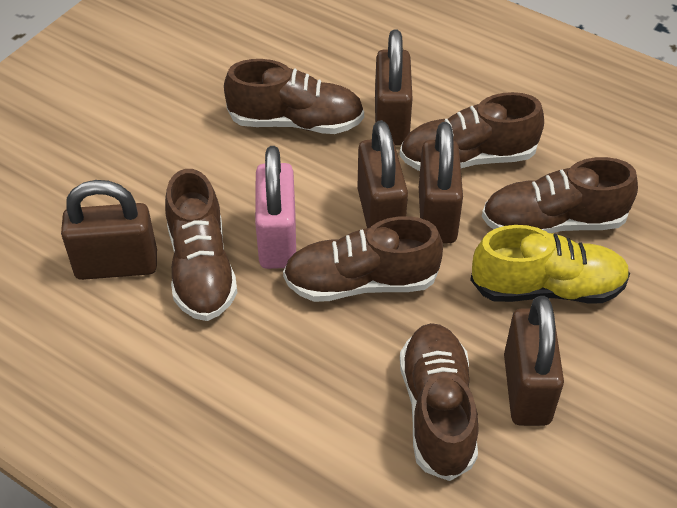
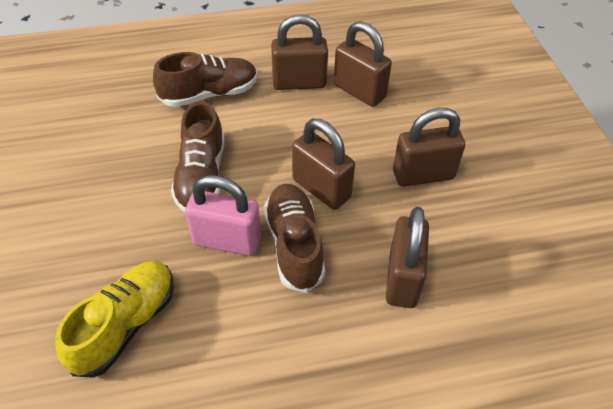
brown shoe: 6 -> 3

